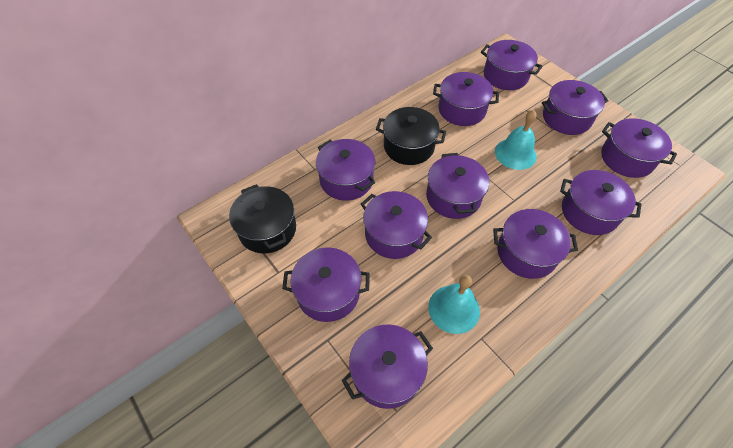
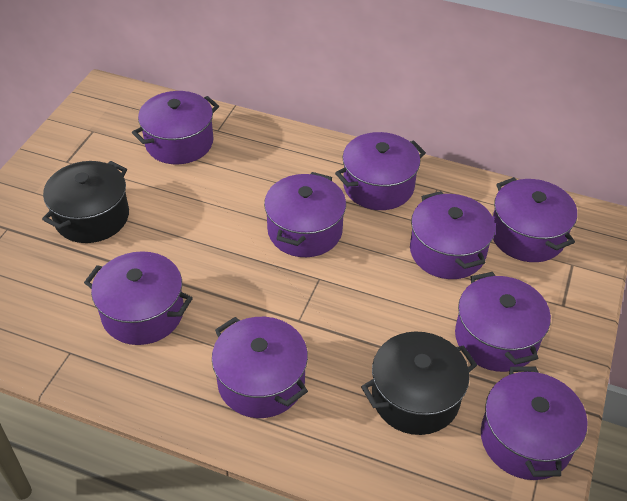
purple pot: 11 -> 9
turquoise bell: 2 -> 0

